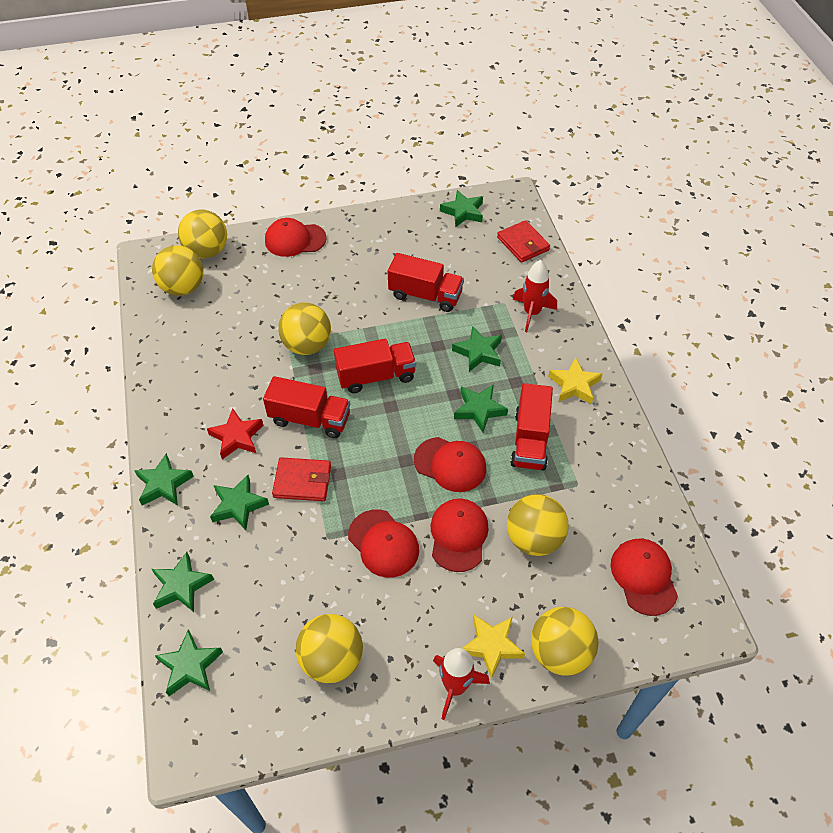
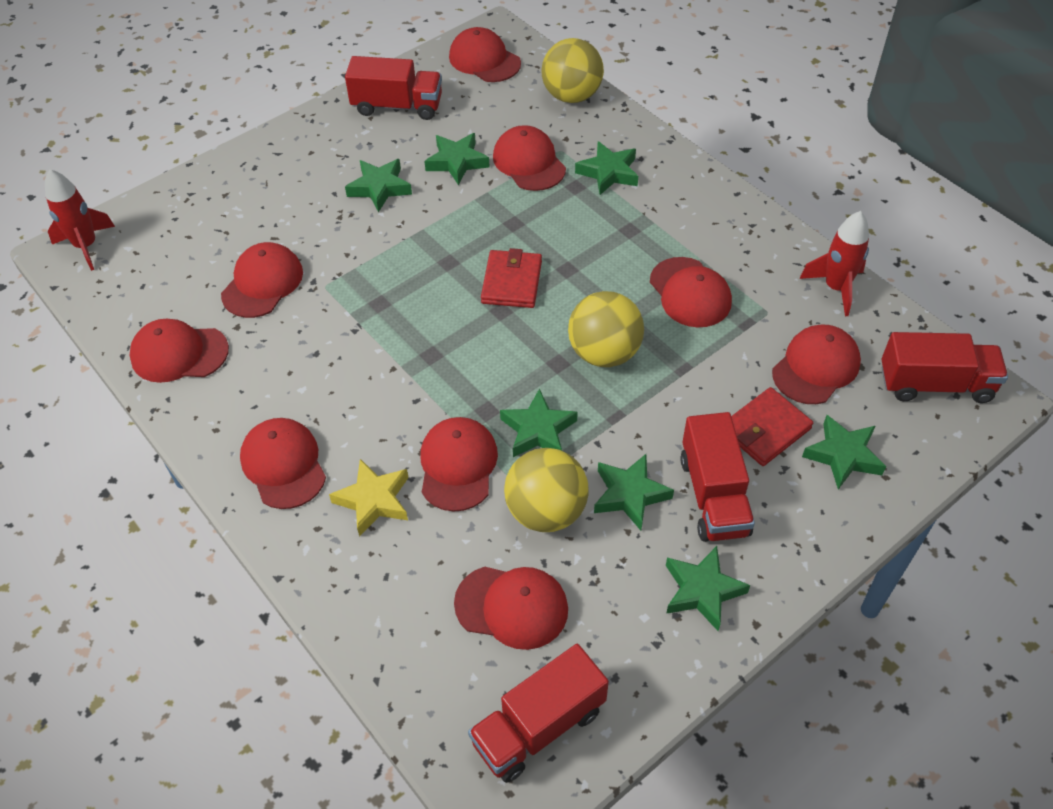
red cap: 5 -> 9
red star: 1 -> 0
yellow ball: 6 -> 3
yellow star: 2 -> 1

